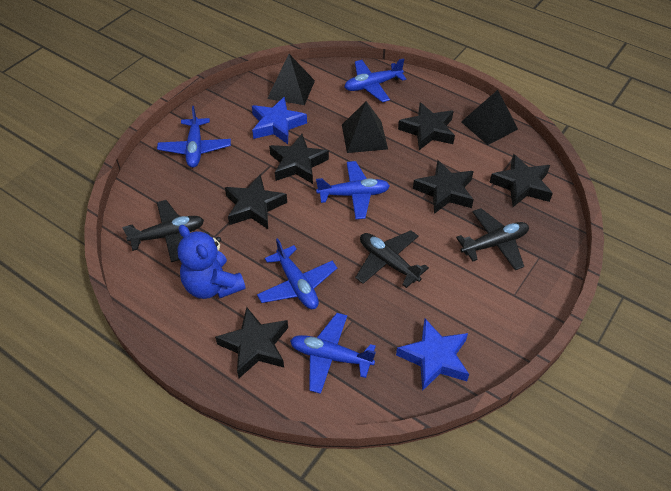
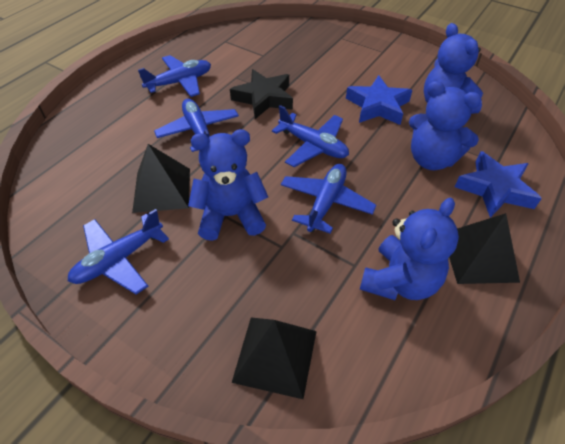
black plane: 3 -> 0
black star: 6 -> 1
blue teddy bear: 1 -> 4

